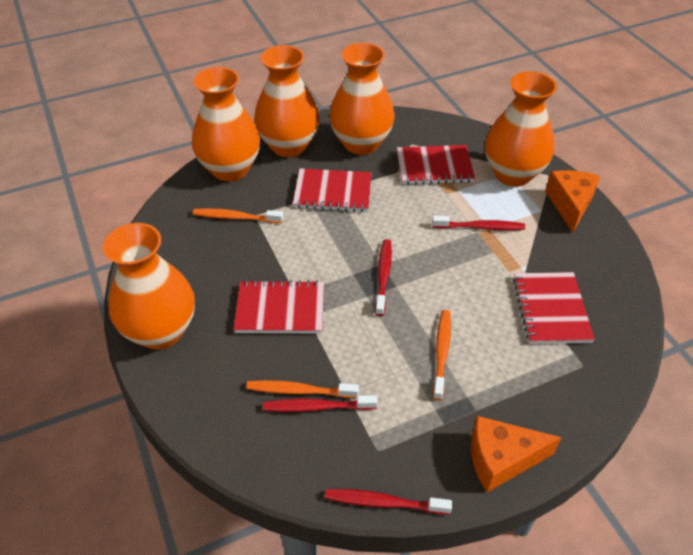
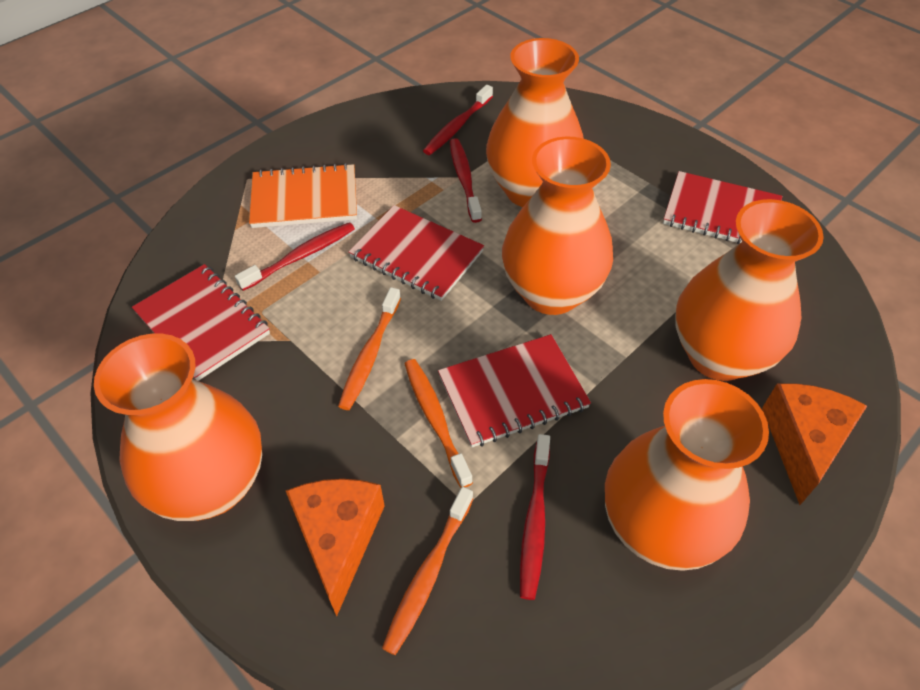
orange notebook: 0 -> 1

